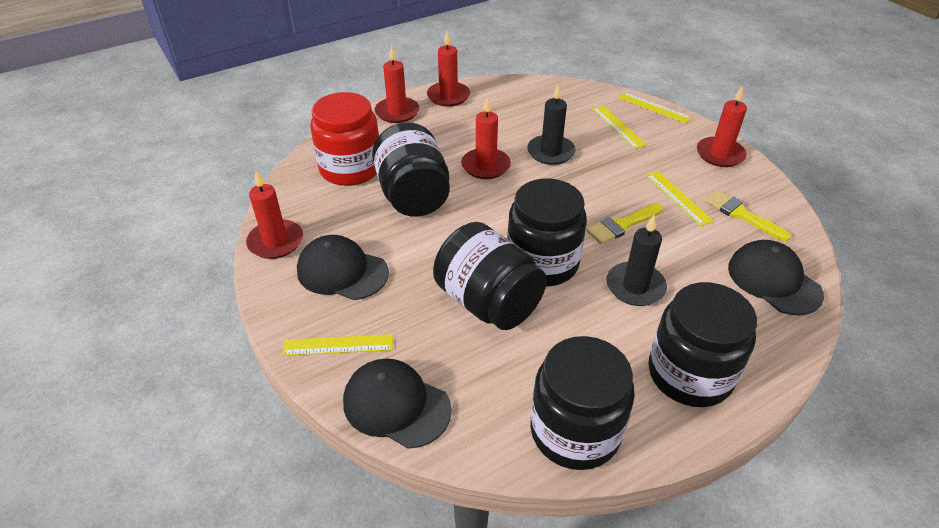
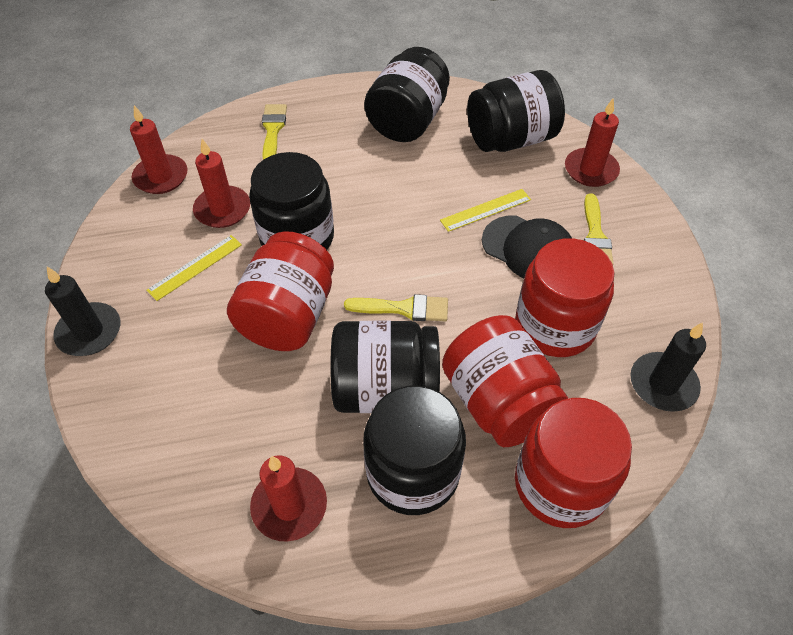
black cap: 3 -> 1
red candle: 5 -> 4
red jar: 1 -> 4
yellow brush: 2 -> 3
yellow ruler: 4 -> 2

